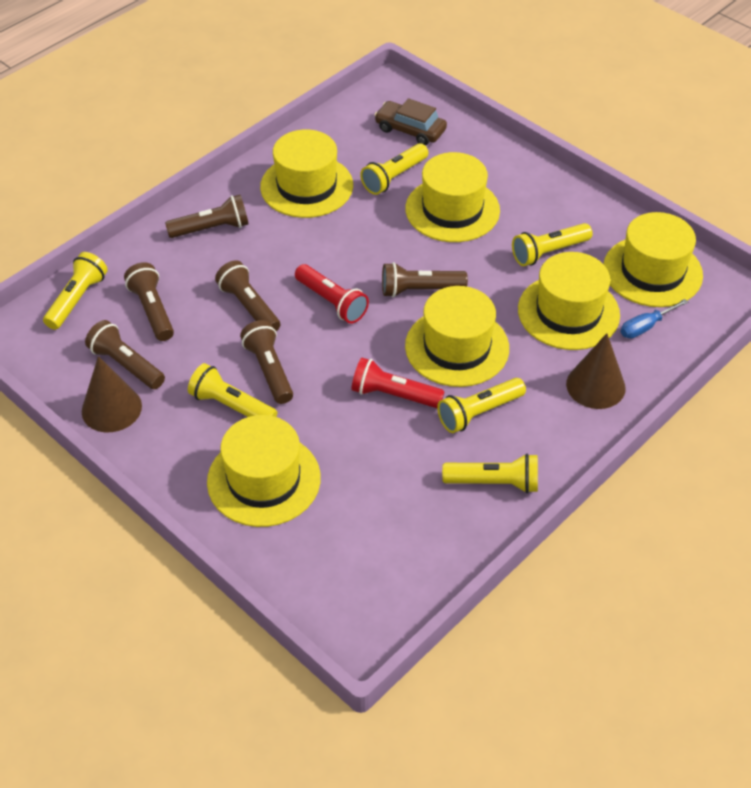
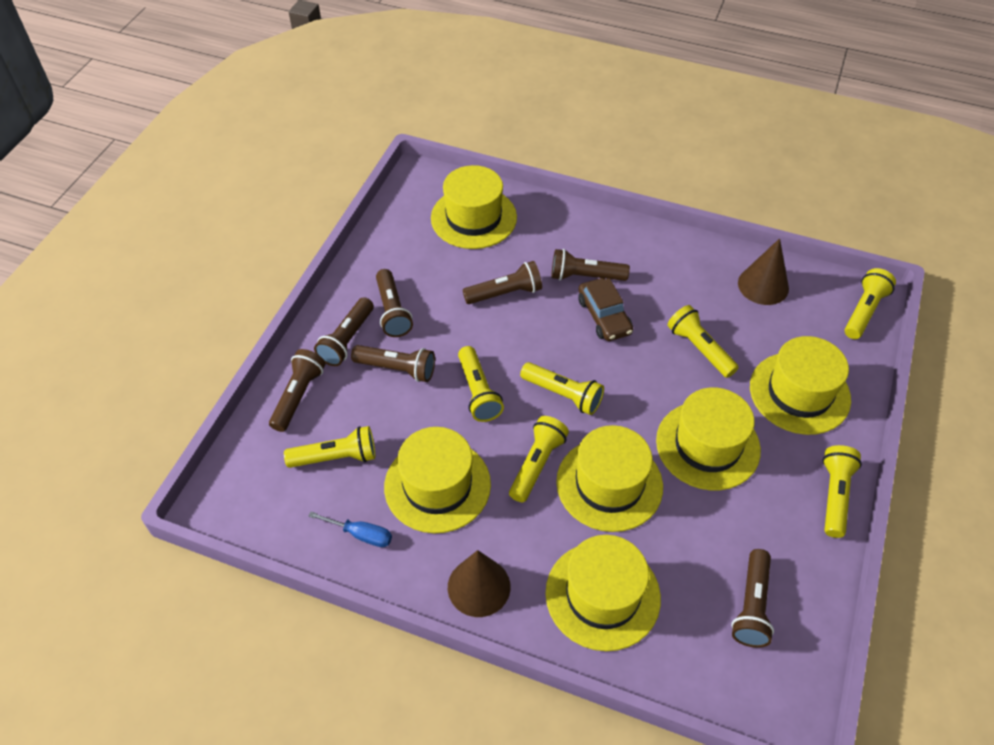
brown flashlight: 6 -> 7
red flashlight: 2 -> 0
yellow flashlight: 6 -> 7

